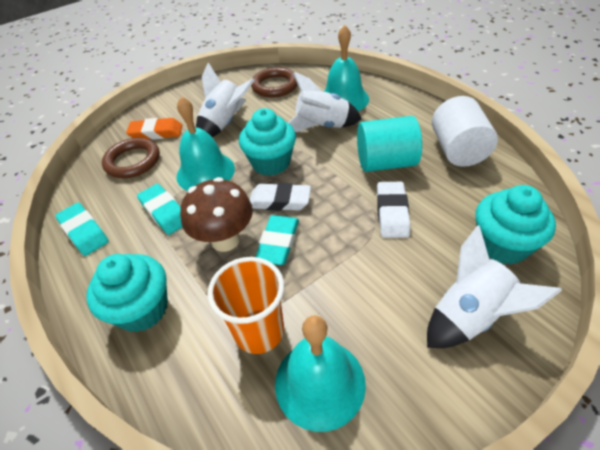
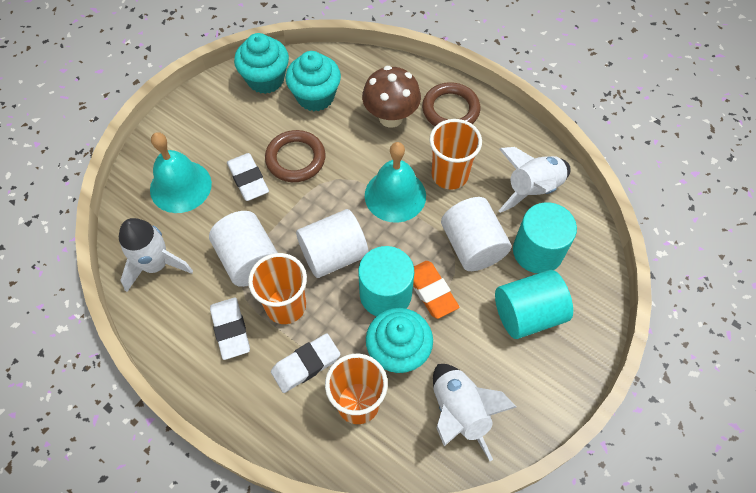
orange cup: 1 -> 3
turquoise bell: 3 -> 2
turquoise cylinder: 1 -> 3
turquoise eraser: 3 -> 0
white cylinder: 1 -> 3
white eraser: 2 -> 3

